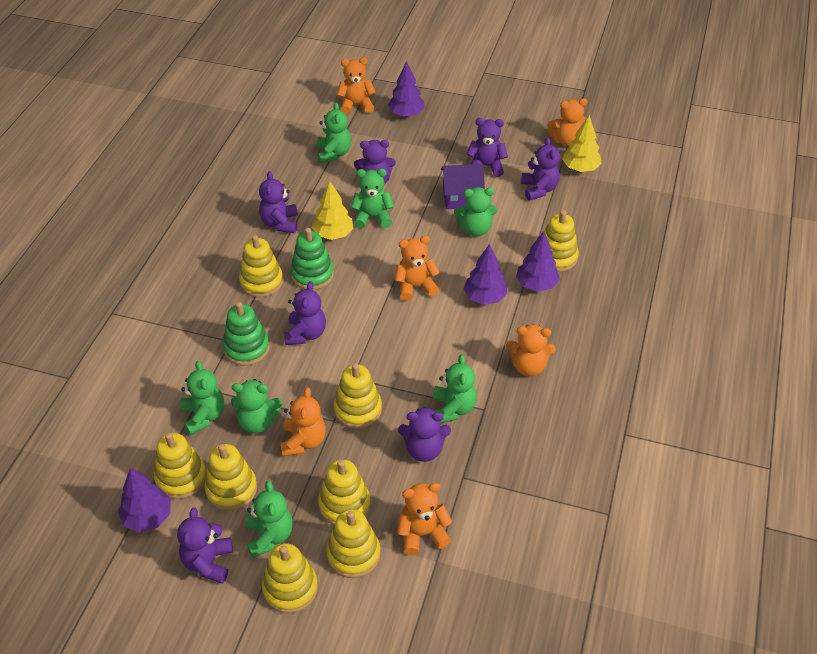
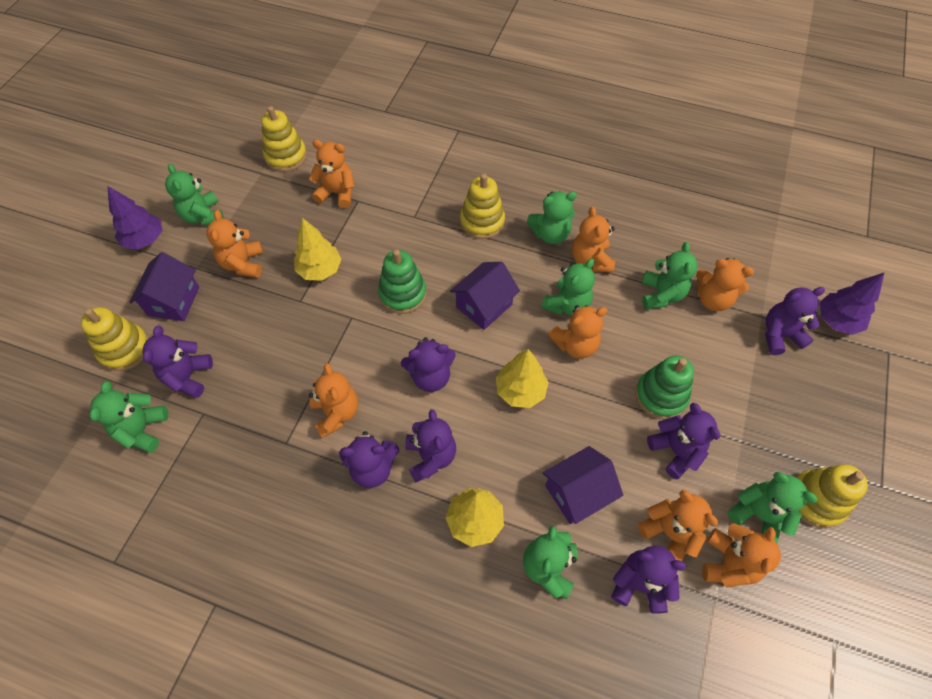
orange teddy bear: 6 -> 8
purple house: 1 -> 3
purple tree: 4 -> 2
yellow stacking toy: 8 -> 4
yellow tree: 2 -> 3

